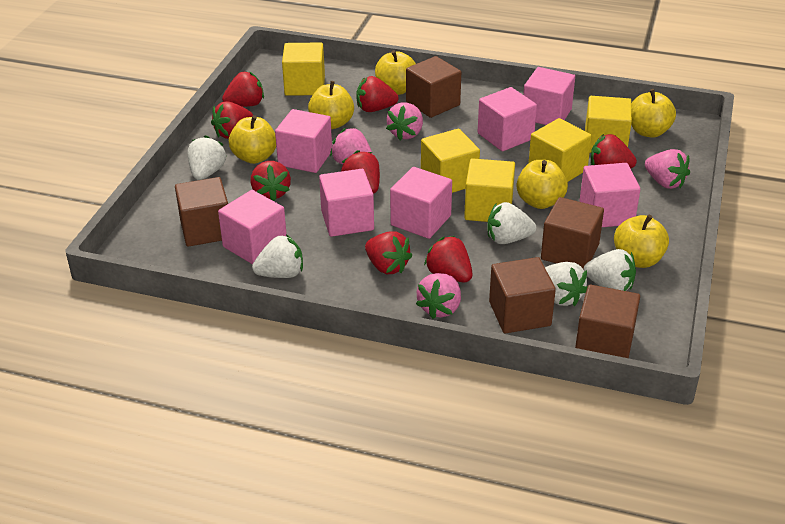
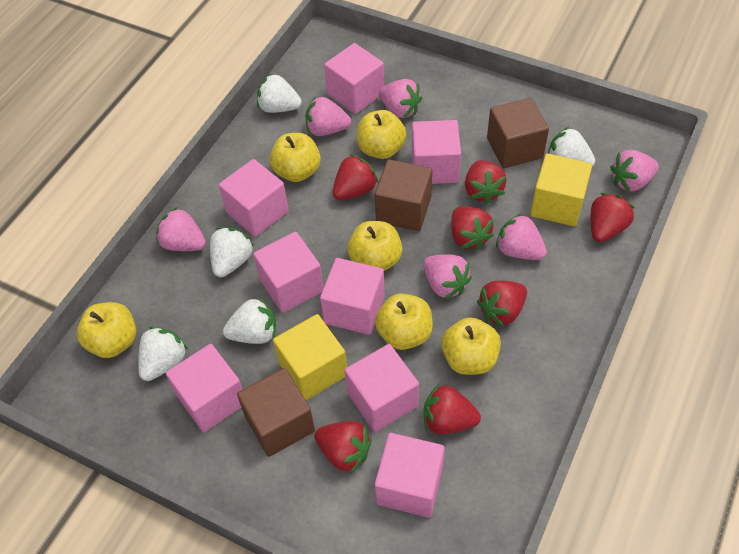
brown cube: 5 -> 3
pink cube: 7 -> 8
pink strawberry: 4 -> 6
red strawberry: 8 -> 7
yellow cube: 5 -> 2

